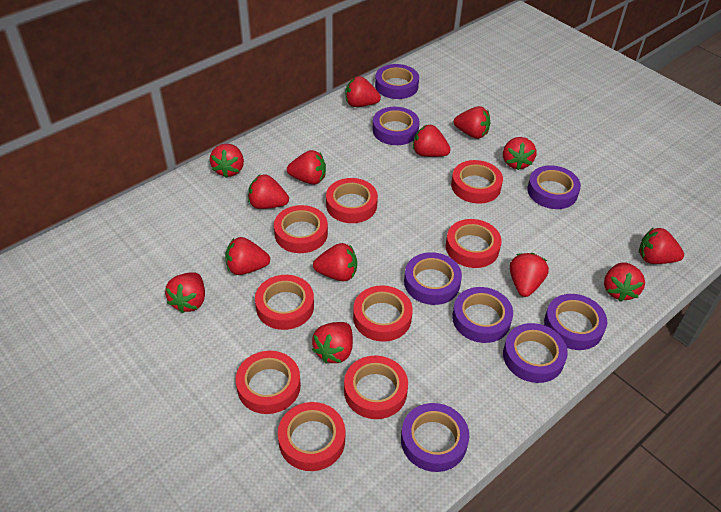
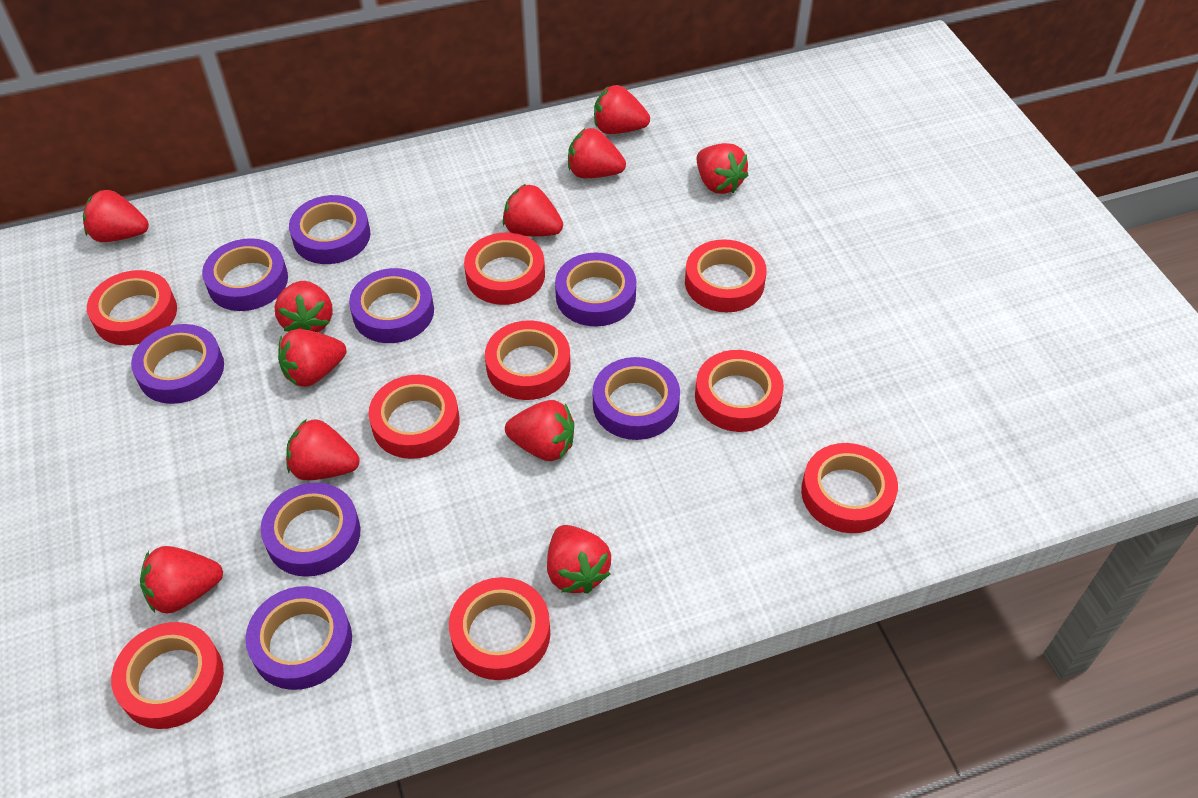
red strawberry: 14 -> 11

